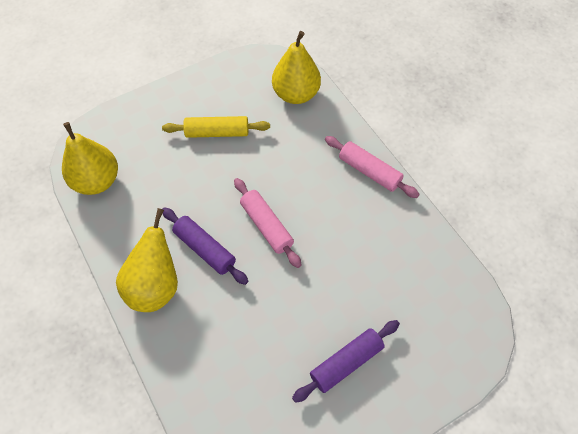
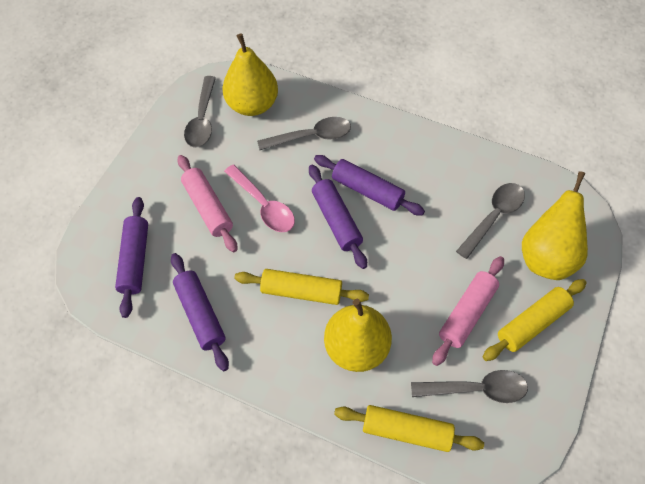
grey spoon: 0 -> 4
pink spoon: 0 -> 1
purple rolling pin: 2 -> 4
yellow rolling pin: 1 -> 3

